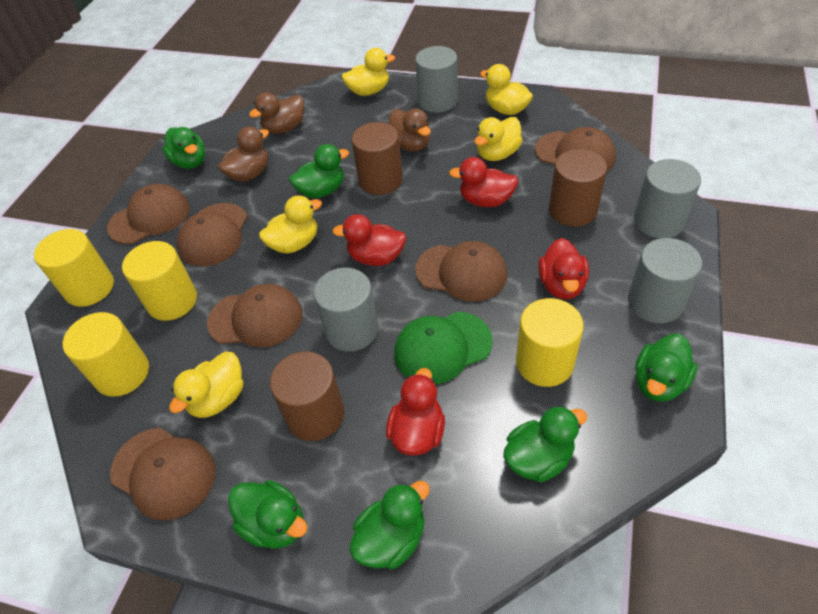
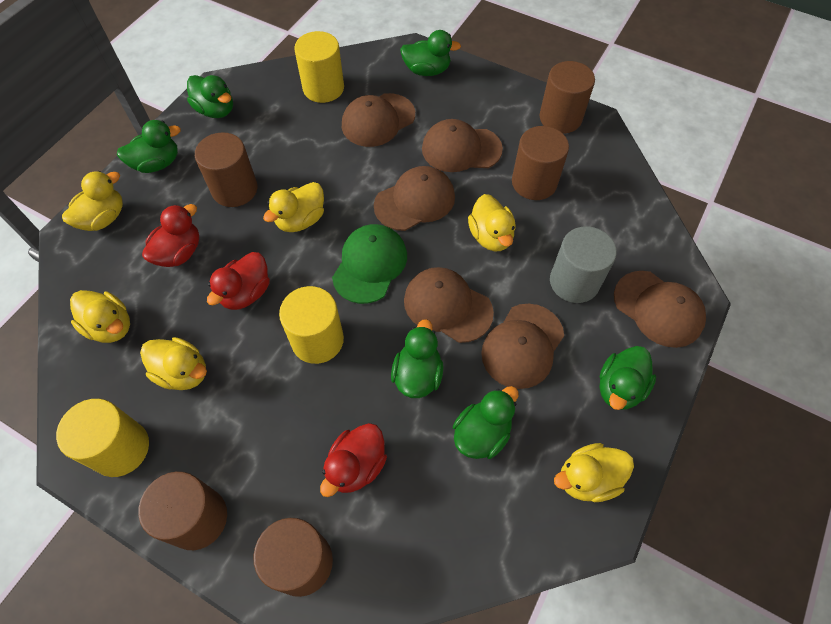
brown cylinder: 3 -> 5
brown duck: 3 -> 0
grey cylinder: 4 -> 1
red duck: 4 -> 3
yellow cylinder: 4 -> 3
yellow duck: 5 -> 6

